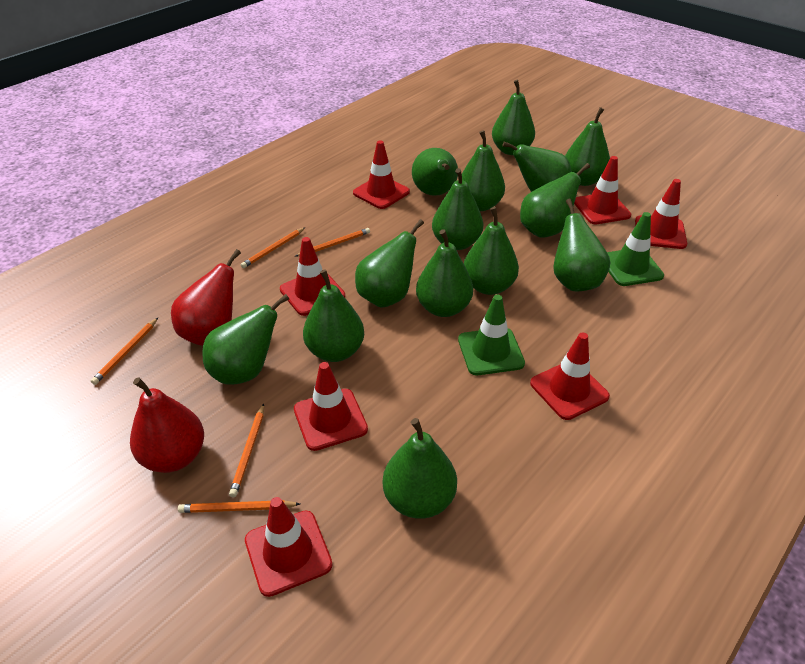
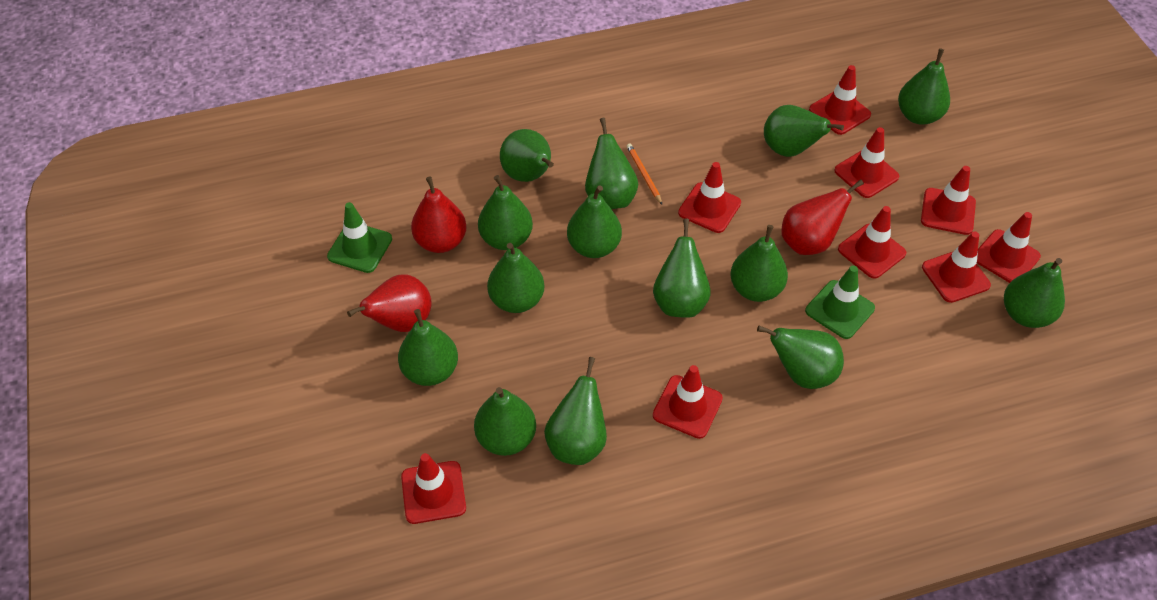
orange pencil: 5 -> 1
red pear: 2 -> 3
red traffic cone: 7 -> 9

